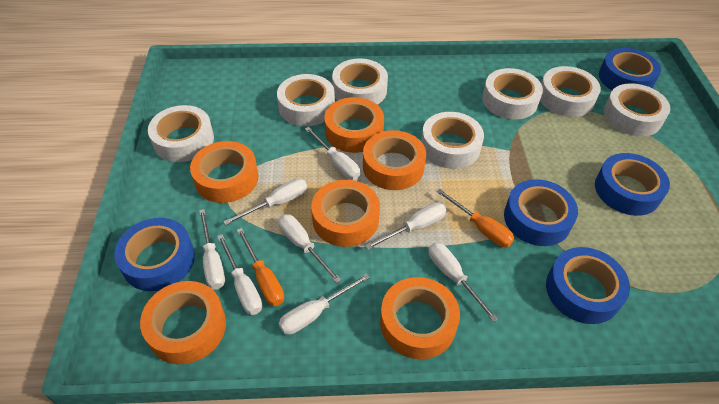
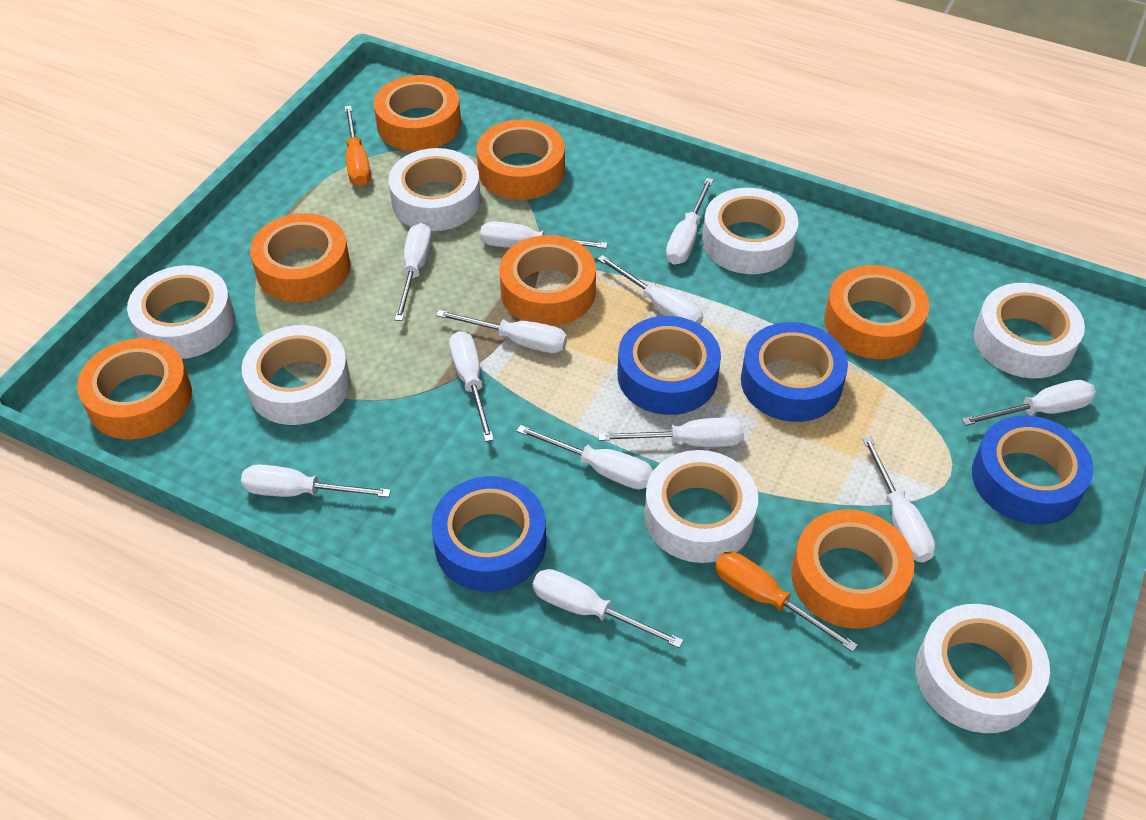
blue tape: 5 -> 4
orange tape: 6 -> 7
white screwdriver: 8 -> 12

